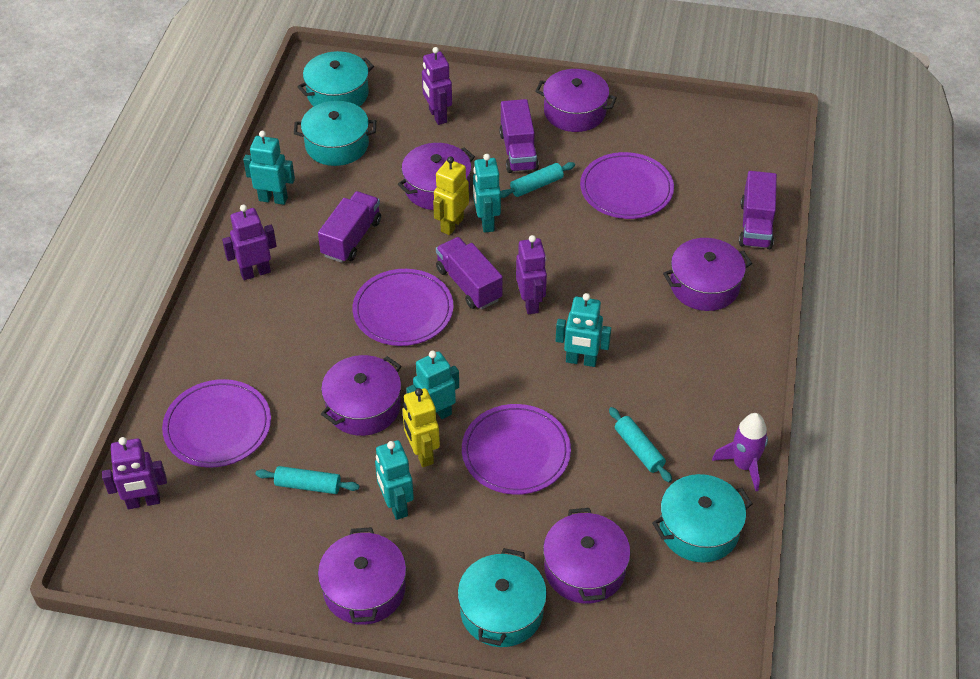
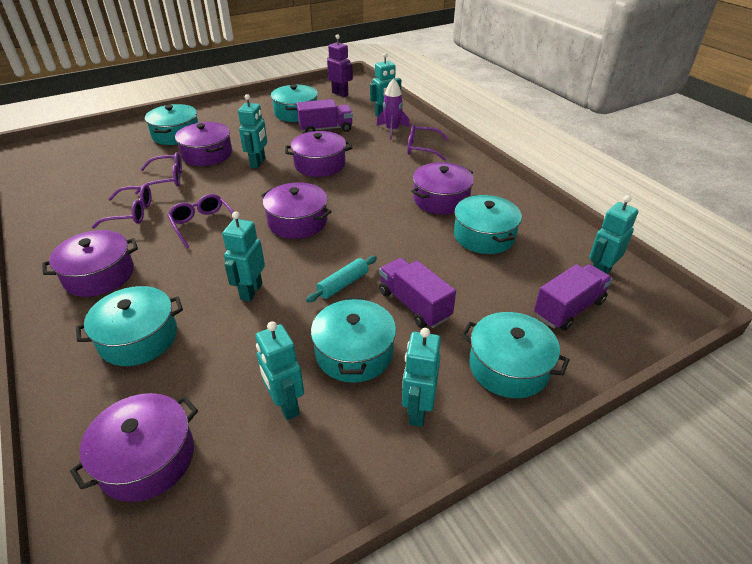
purple glasses: 0 -> 4
purple plate: 4 -> 0
purple robot: 4 -> 1
purple truck: 4 -> 3
turquoise pot: 4 -> 6
turquoise robot: 5 -> 6
turquoise rolling pin: 3 -> 1
yellow robot: 2 -> 0

